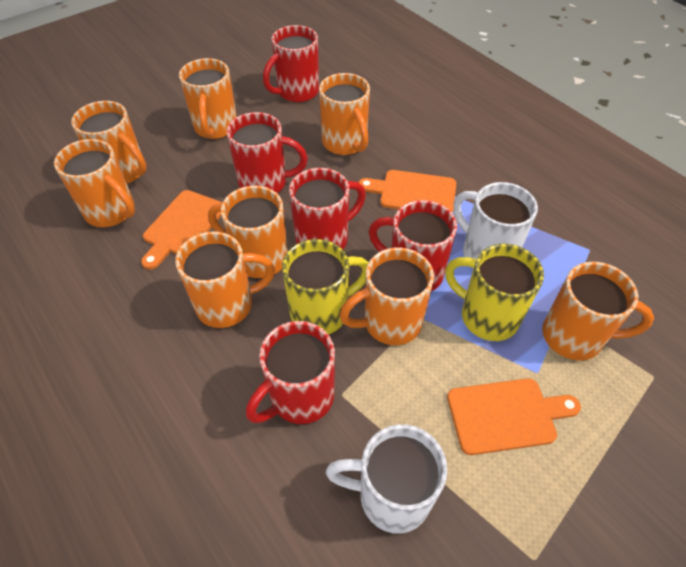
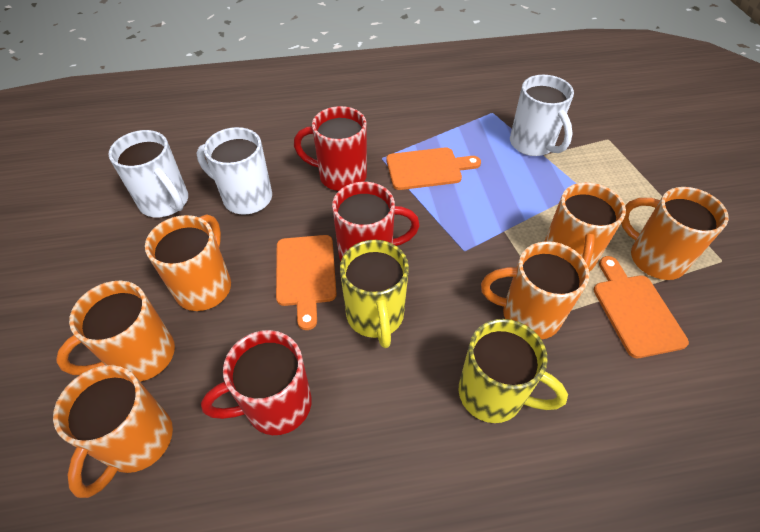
orange mug: 8 -> 6
red mug: 5 -> 3
white mug: 2 -> 3

